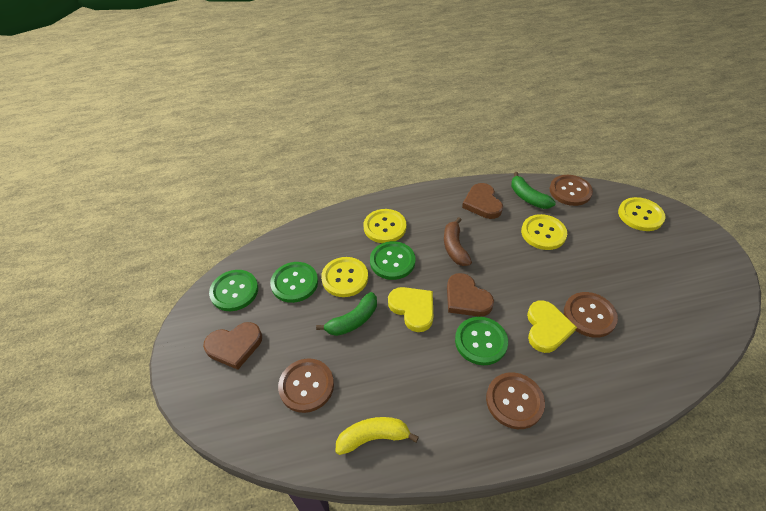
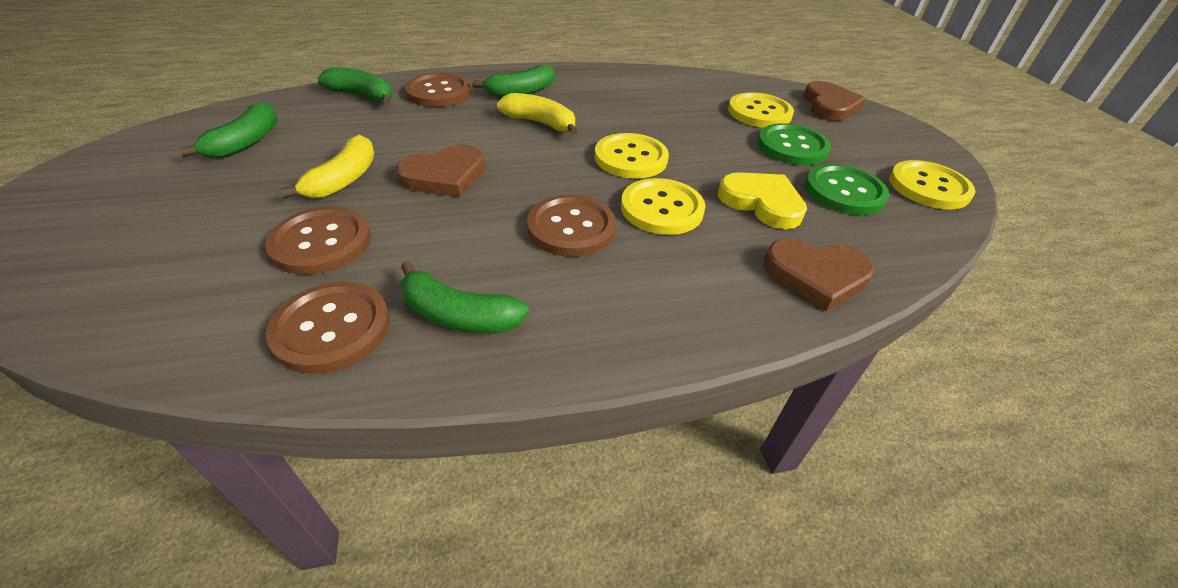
brown banana: 1 -> 0
green banana: 2 -> 4
green button: 4 -> 2
yellow banana: 1 -> 2
yellow heart: 2 -> 1

